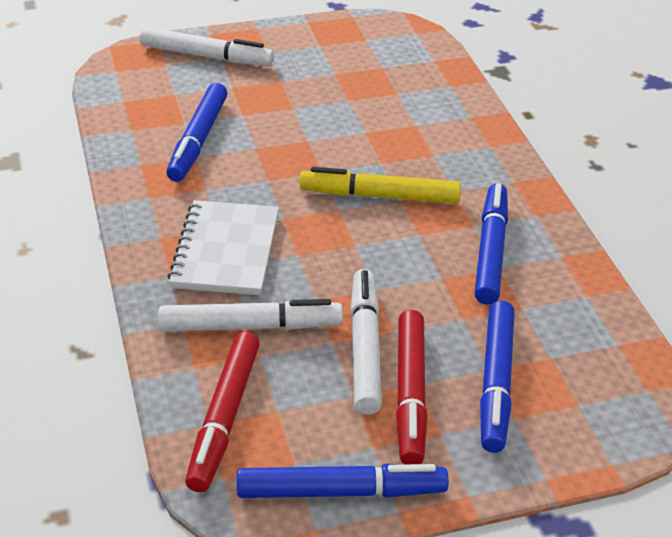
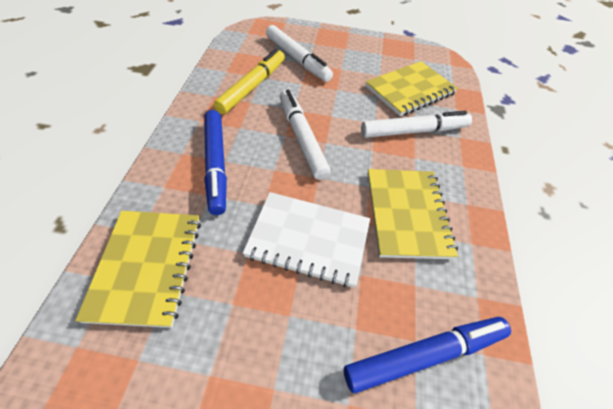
blue marker: 4 -> 2
red marker: 2 -> 0
yellow notebook: 0 -> 3

